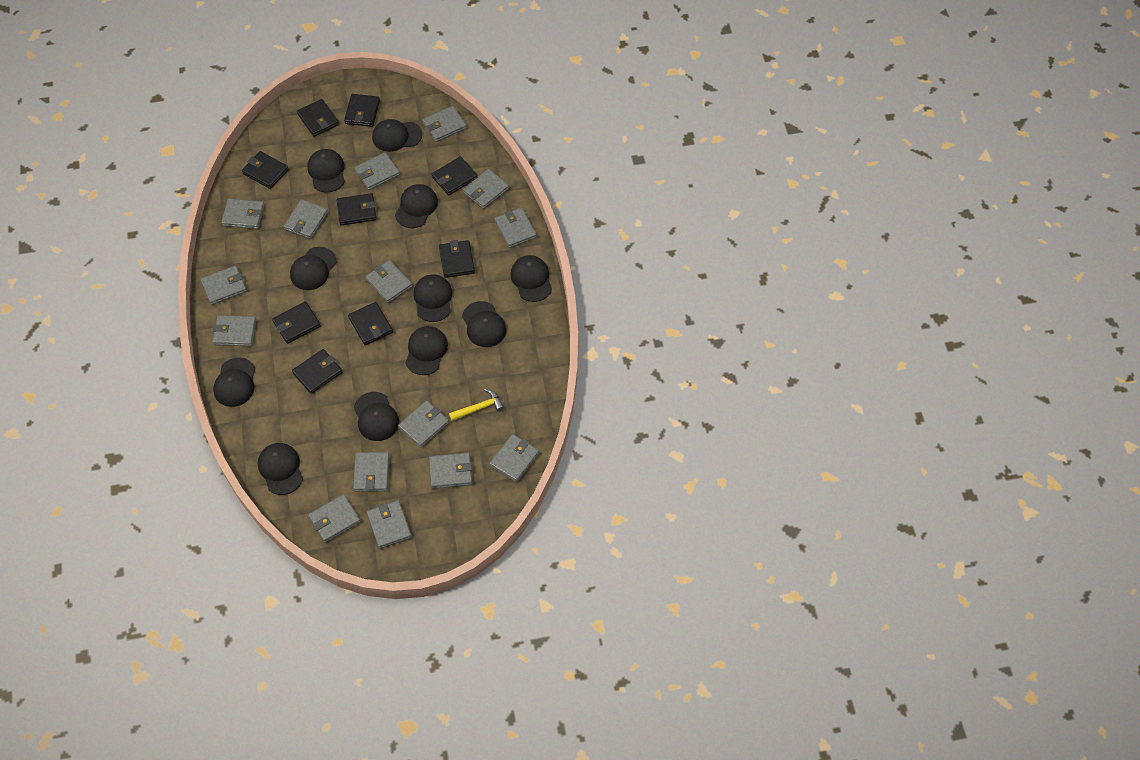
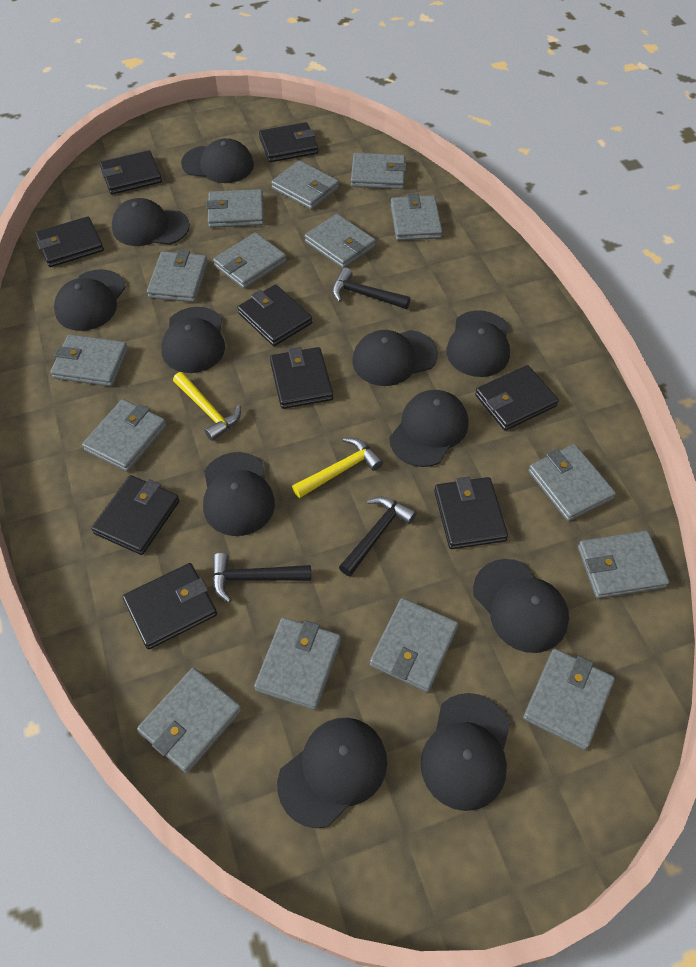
black hammer: 0 -> 3
yellow hammer: 1 -> 2

